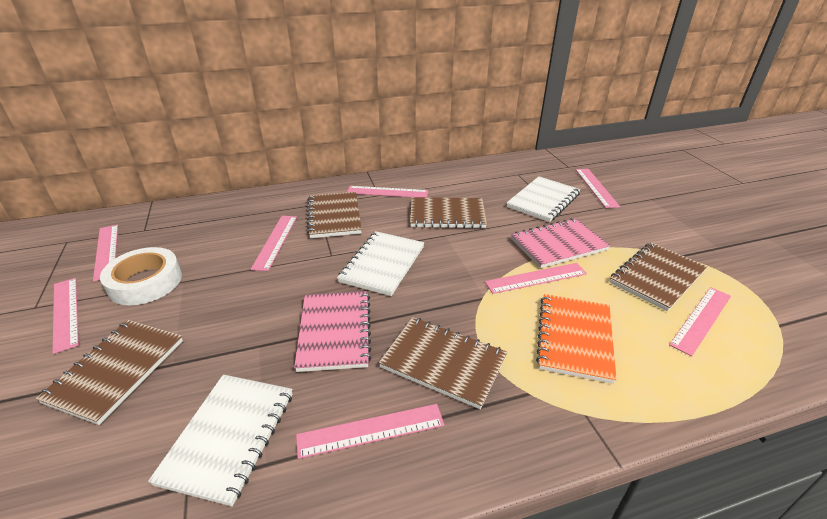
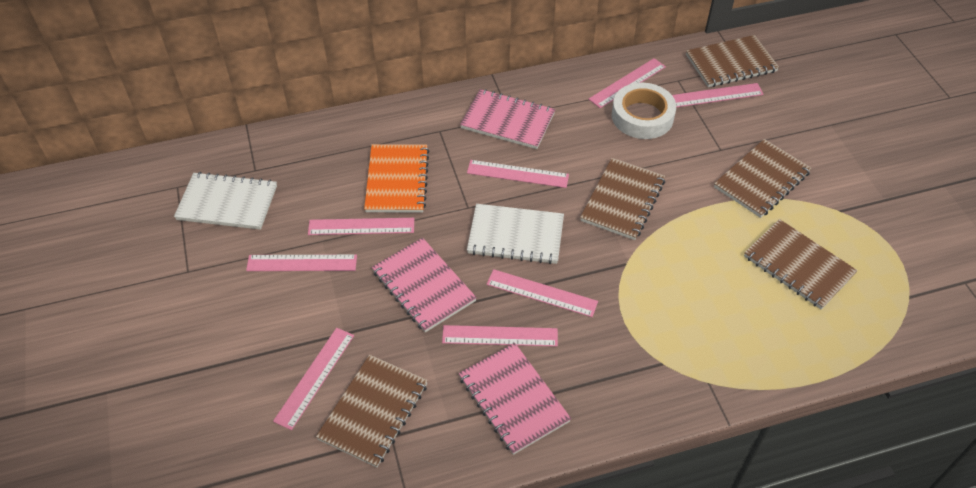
pink notebook: 2 -> 3
white notebook: 3 -> 2

